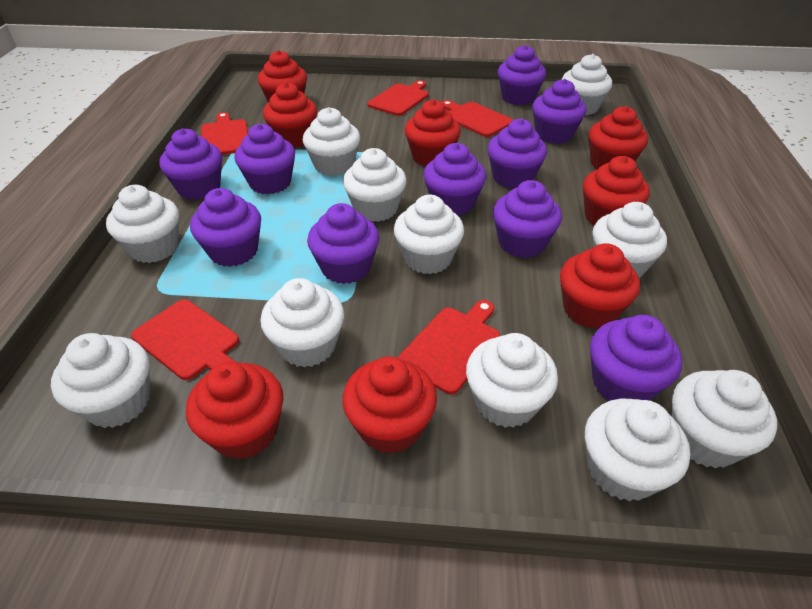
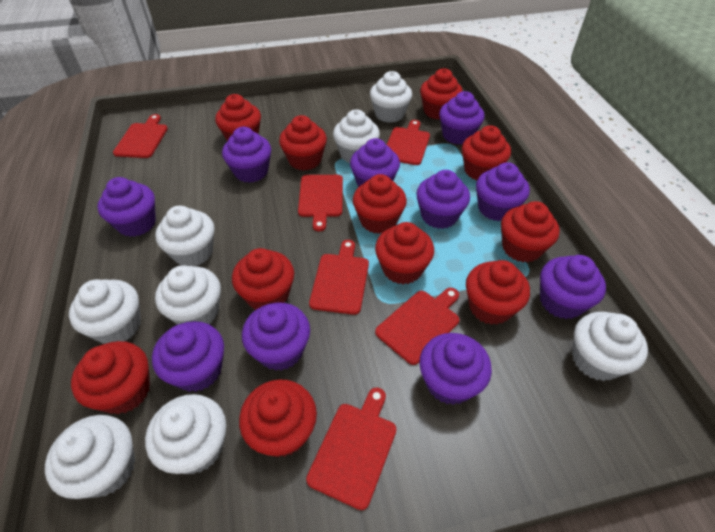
red cupcake: 8 -> 11
red cutting board: 5 -> 6
white cupcake: 11 -> 8

